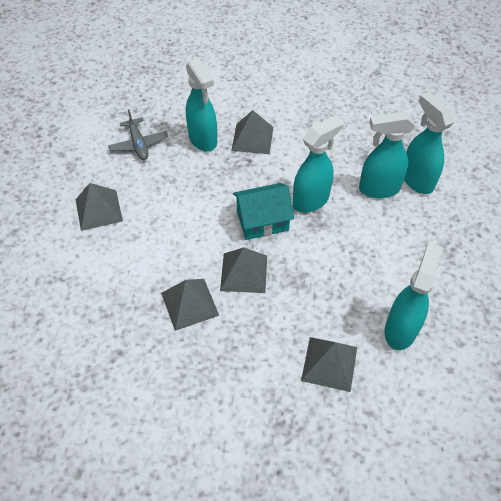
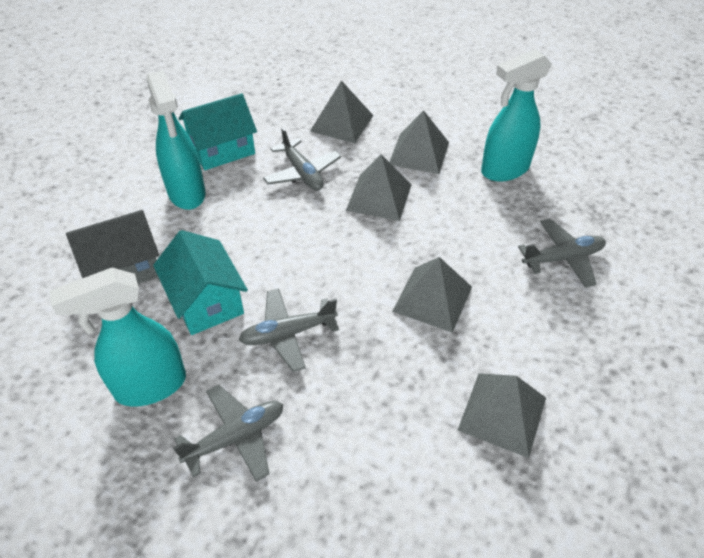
grey house: 0 -> 1
grey plane: 1 -> 4
turquoise house: 1 -> 2
turquoise spray bottle: 5 -> 3

